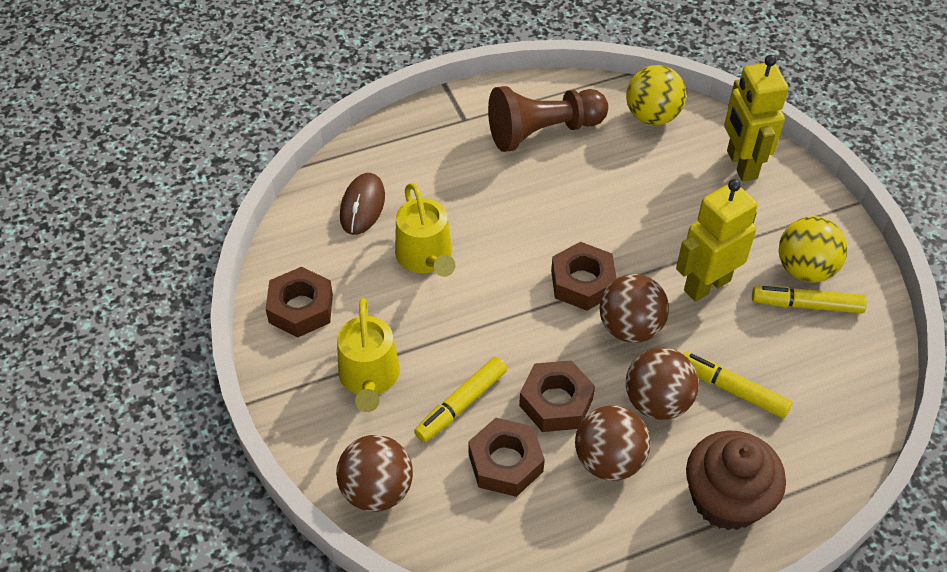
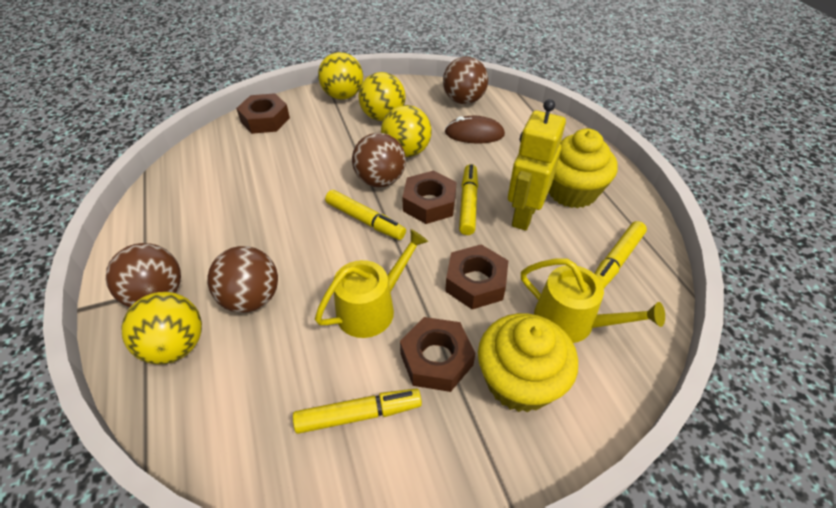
brown cupcake: 1 -> 0
brown pawn: 1 -> 0
yellow ball: 2 -> 4
yellow cupcake: 0 -> 2
yellow marker: 3 -> 4
yellow robot: 2 -> 1

